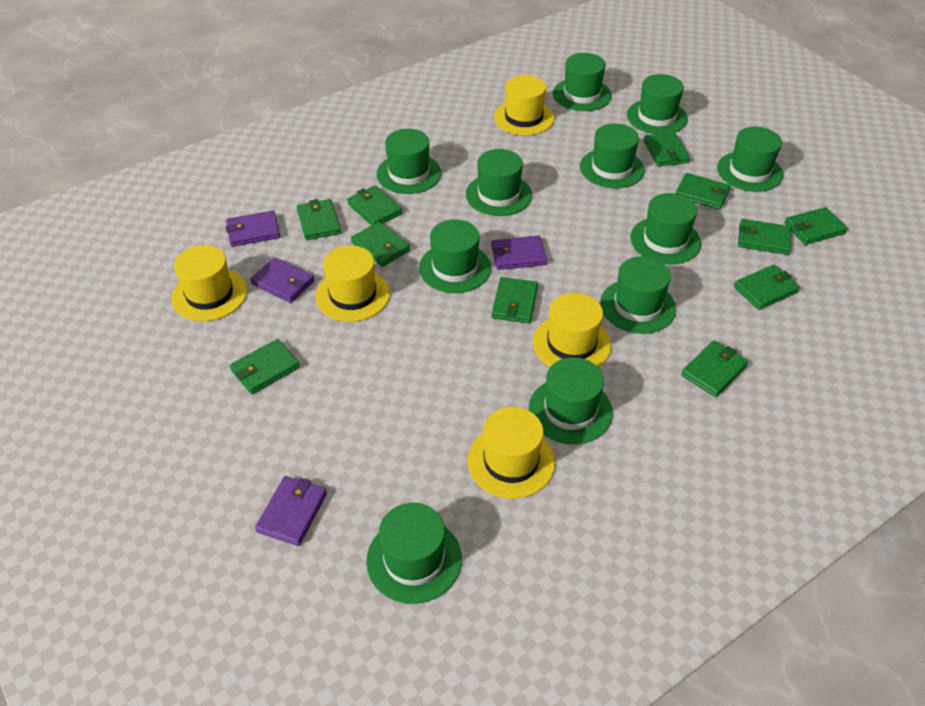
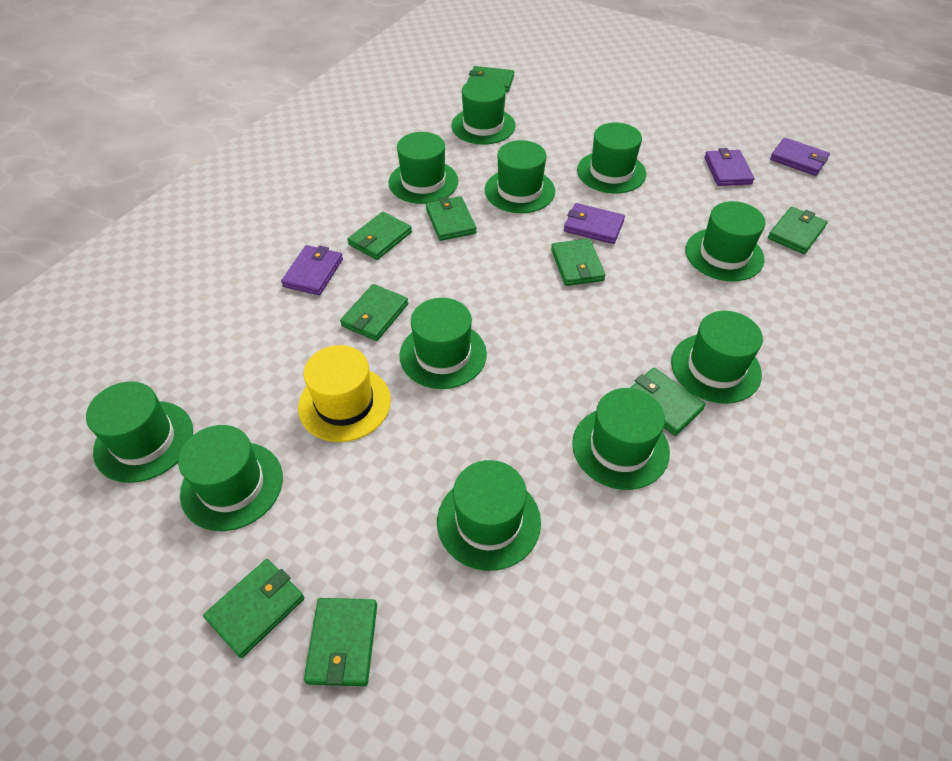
green wallet: 11 -> 9
yellow hat: 5 -> 1

